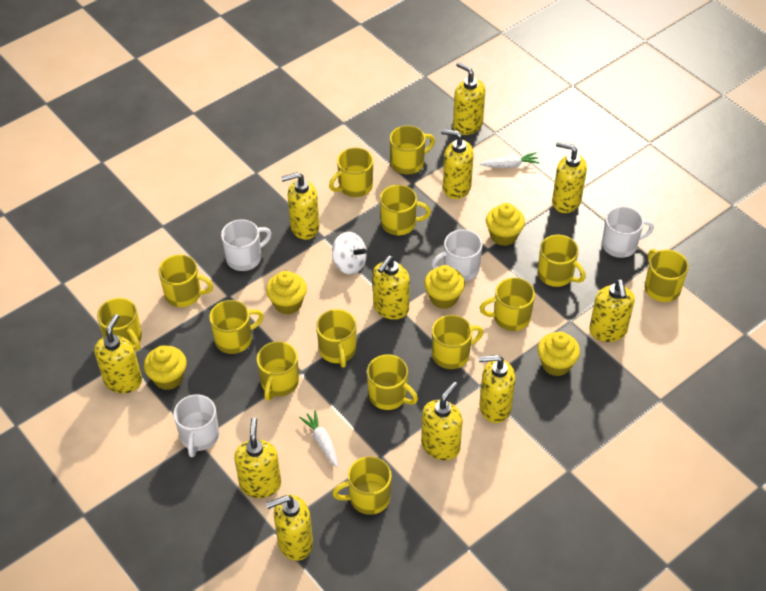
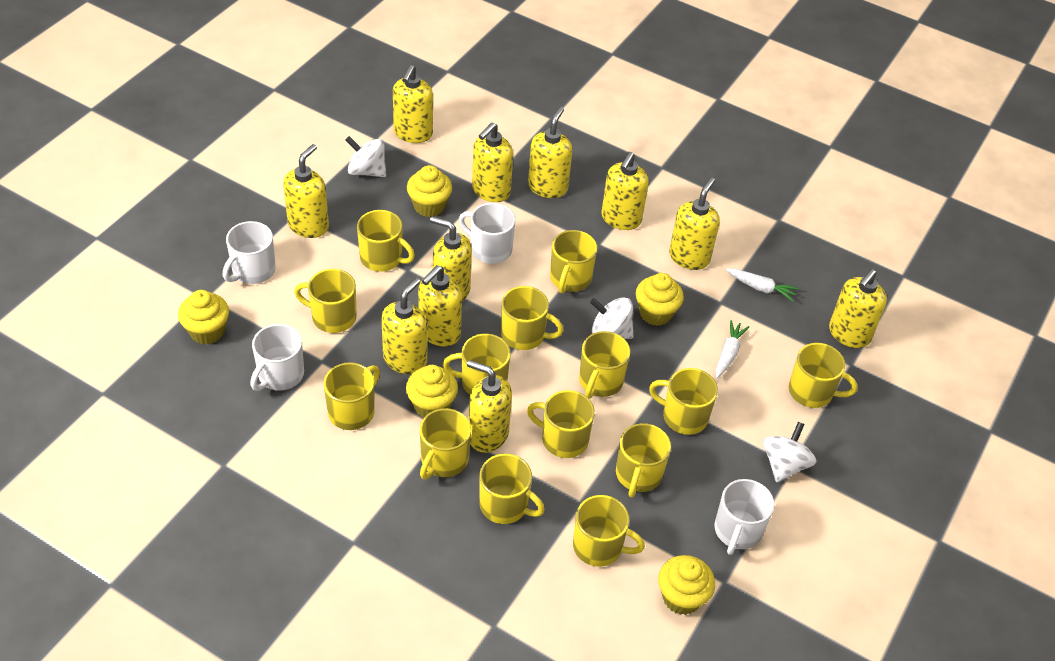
white spinning top: 1 -> 3

